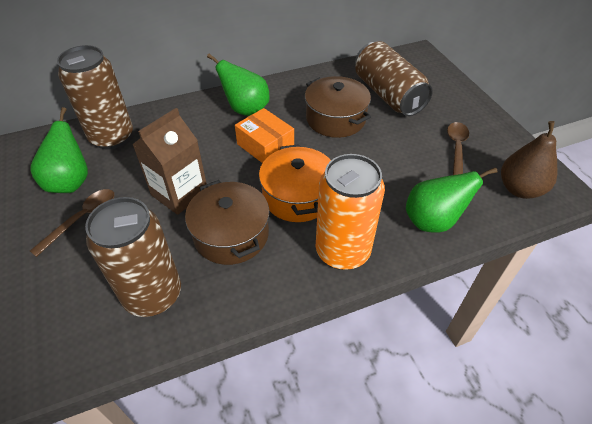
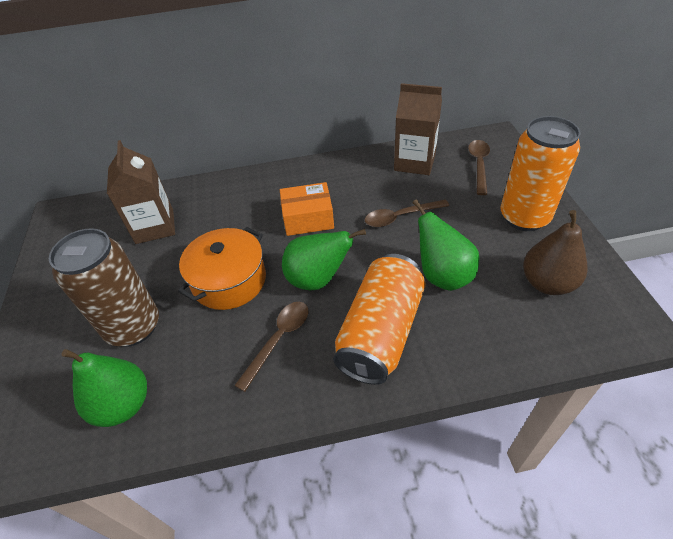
brown can: 3 -> 1
brown carton: 1 -> 2
brown pot: 2 -> 0
brown spoon: 2 -> 3
orange can: 1 -> 2

